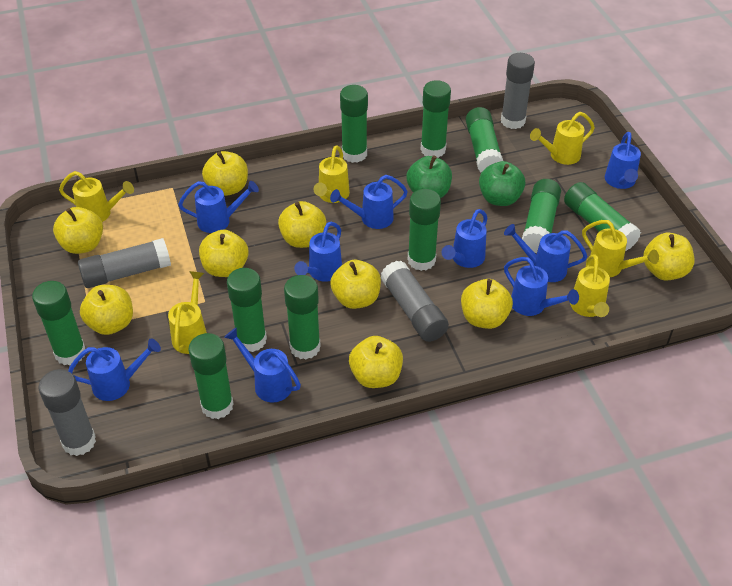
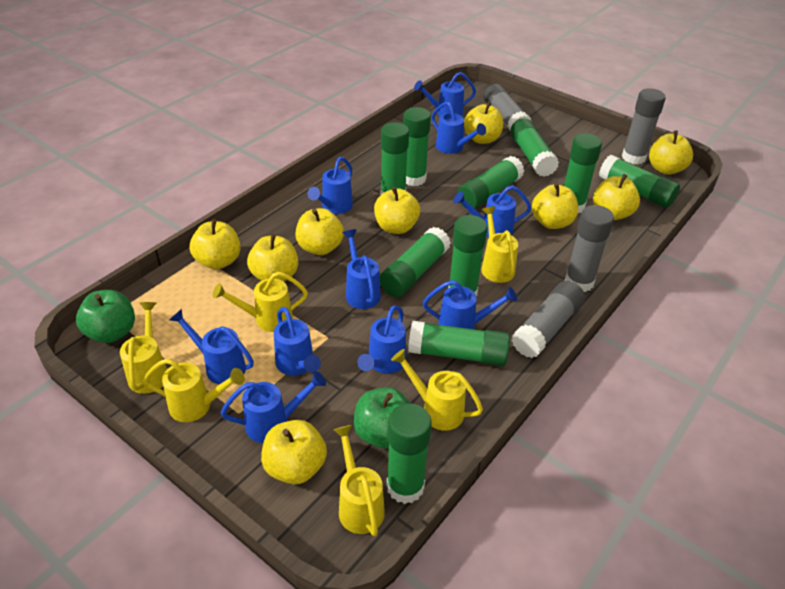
blue watering can: 9 -> 10

